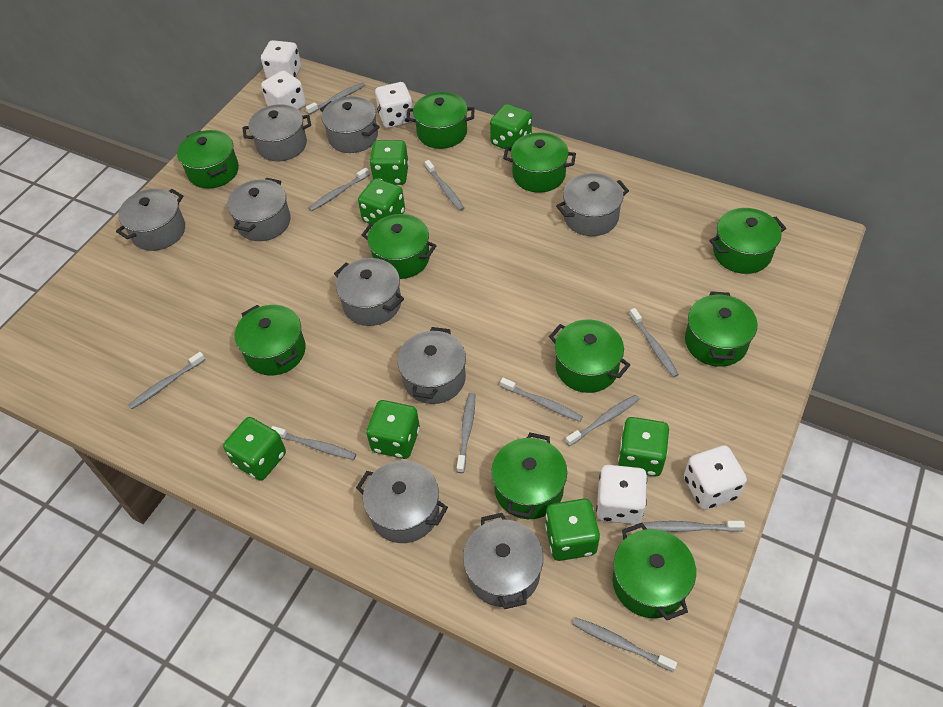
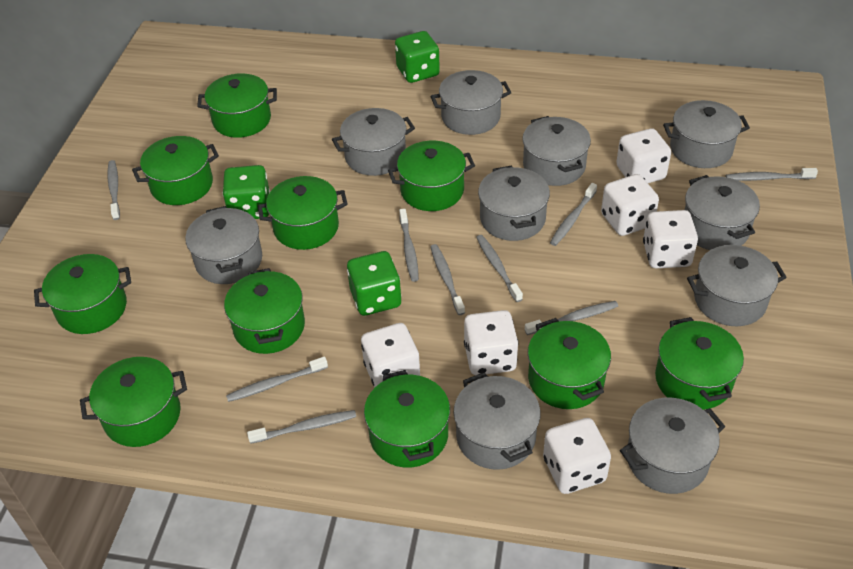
green dice: 7 -> 3
grey pot: 9 -> 10
grey toothbrush: 11 -> 9
white dice: 5 -> 6

